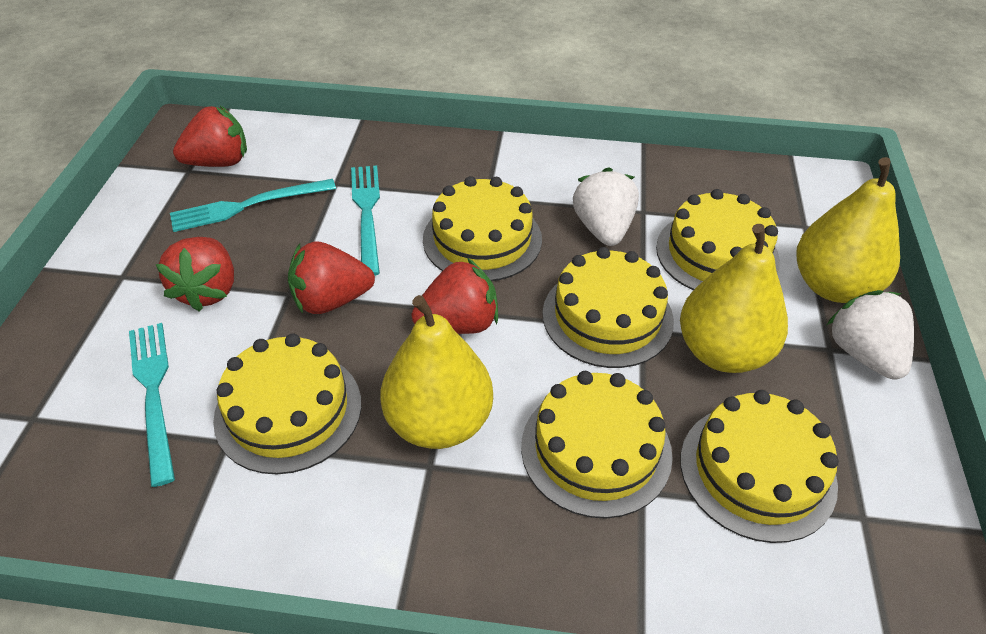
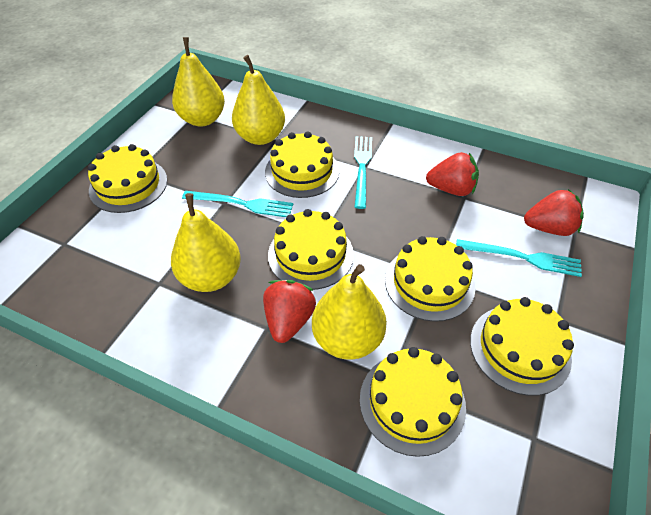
red strawberry: 4 -> 3
white strawberry: 2 -> 0
yellow pear: 3 -> 4

